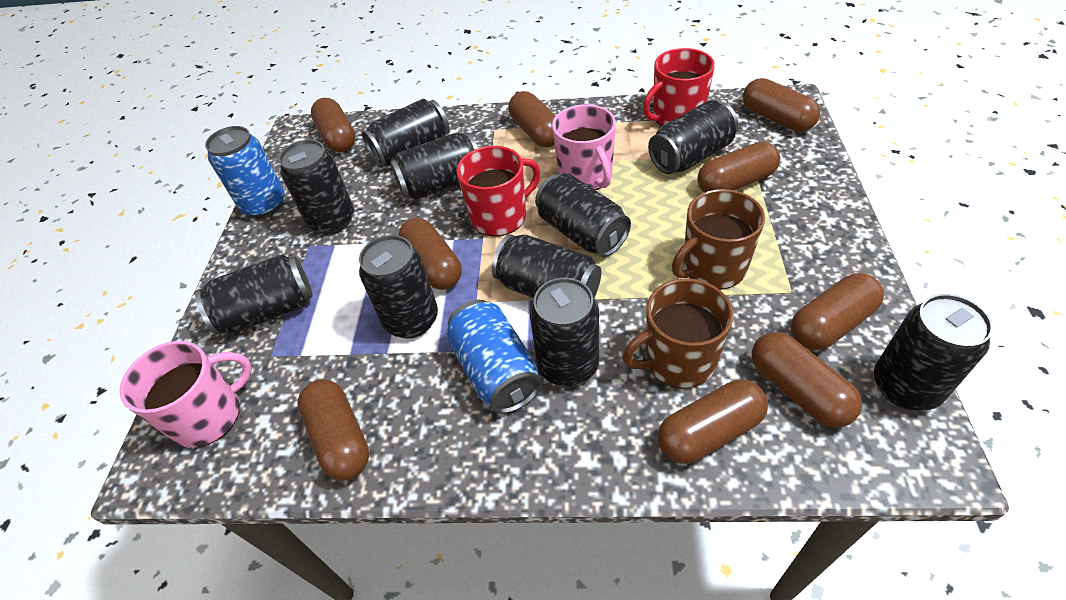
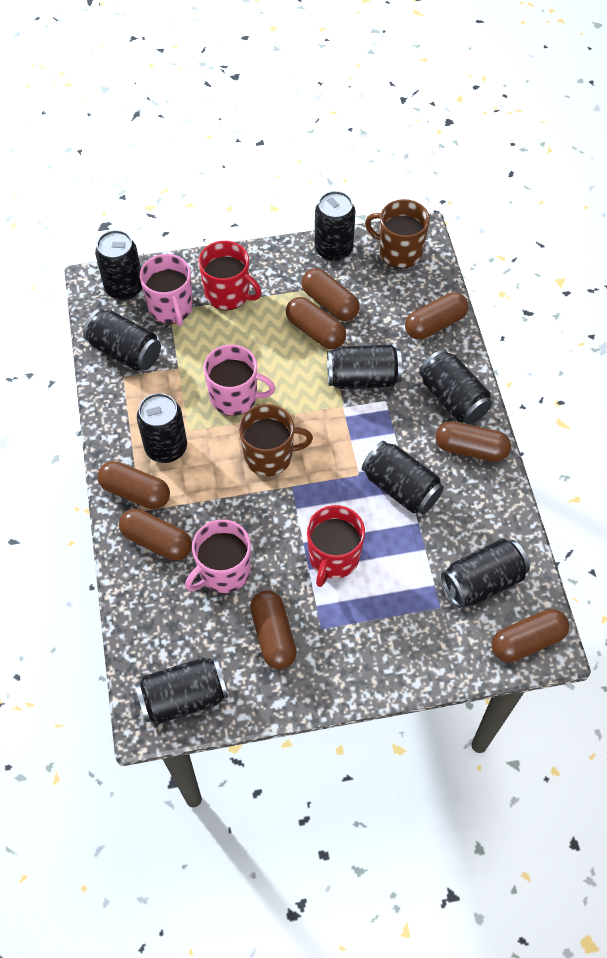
black can: 10 -> 9
blue can: 2 -> 0
brown capsule: 9 -> 8
pink mug: 2 -> 3

